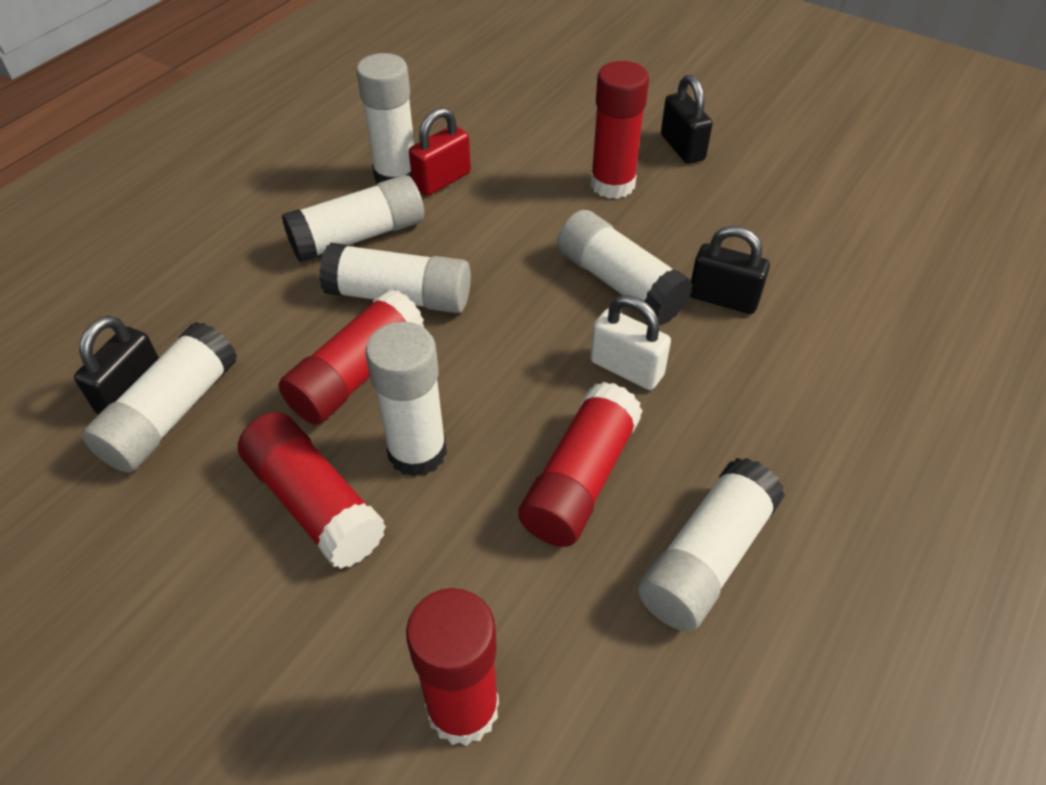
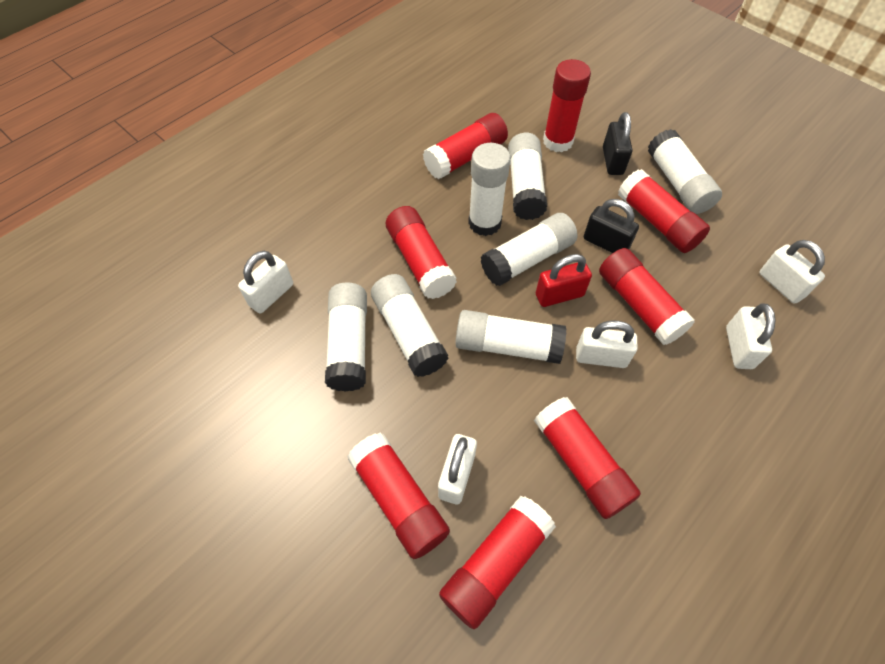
black padlock: 3 -> 2
red glue stick: 5 -> 8
white padlock: 1 -> 5

